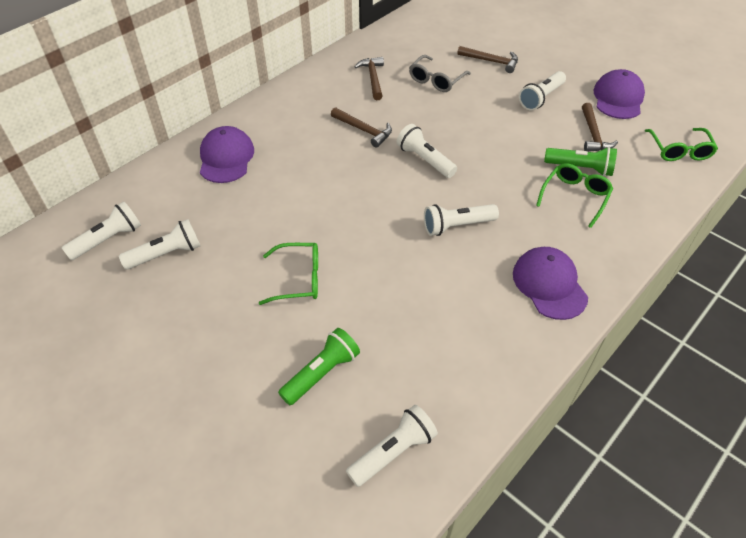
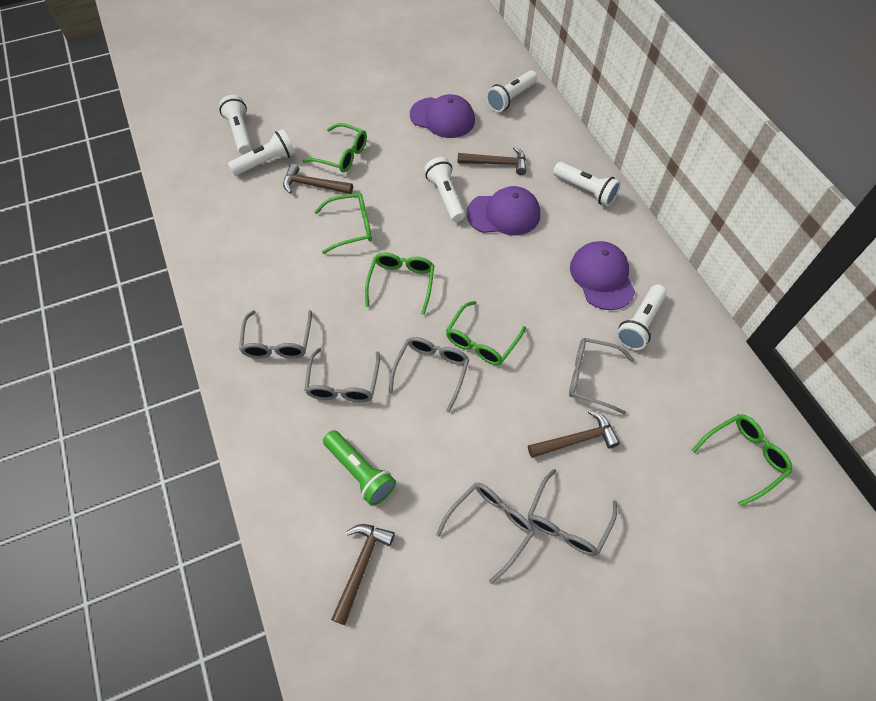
green flashlight: 2 -> 1
green glasses: 3 -> 5
grey glasses: 1 -> 6

